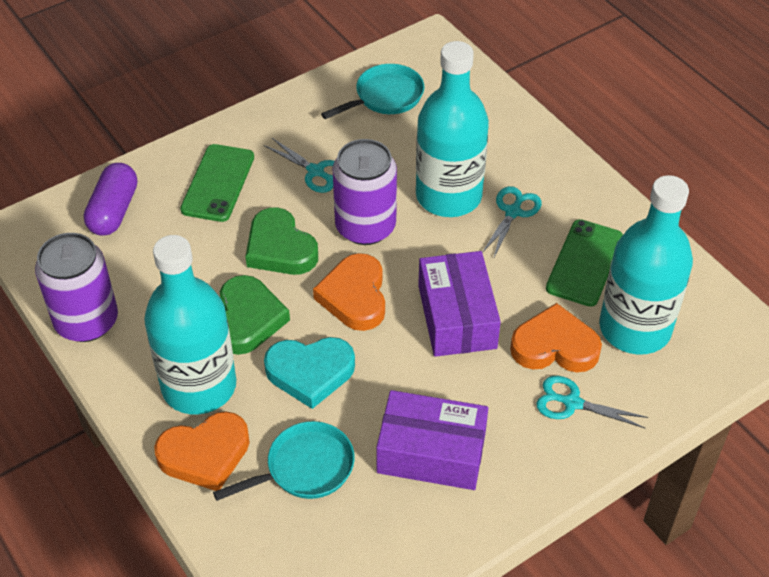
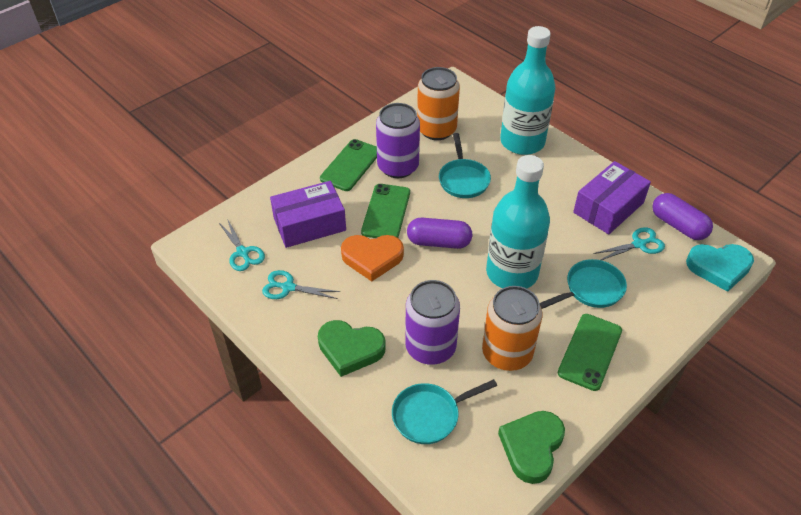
green phone: 2 -> 3
orange can: 0 -> 2
orange heart: 3 -> 1
purple capsule: 1 -> 2
turquoise bottle: 3 -> 2
turquoise pan: 2 -> 3

